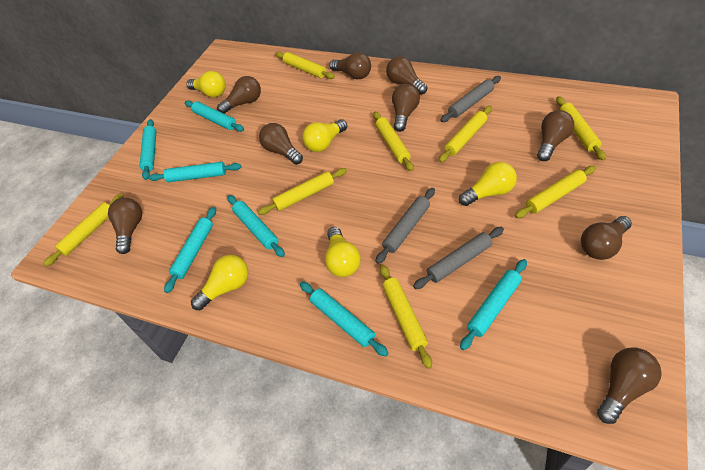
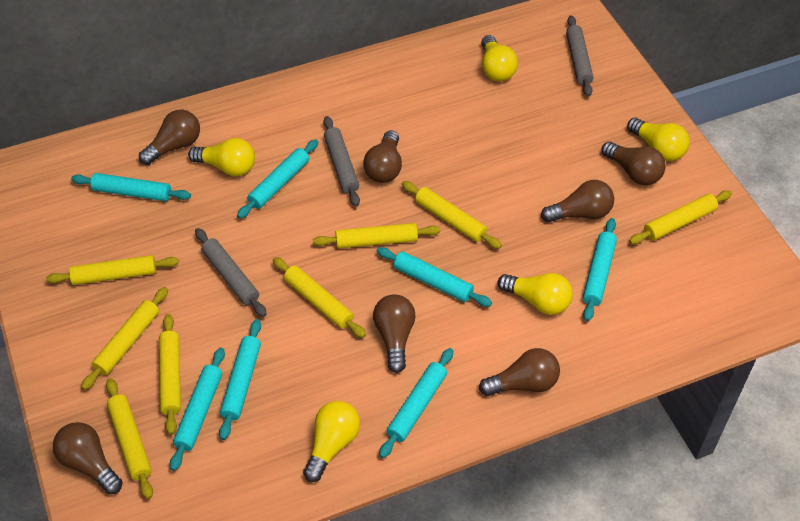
brown light bulb: 9 -> 7

